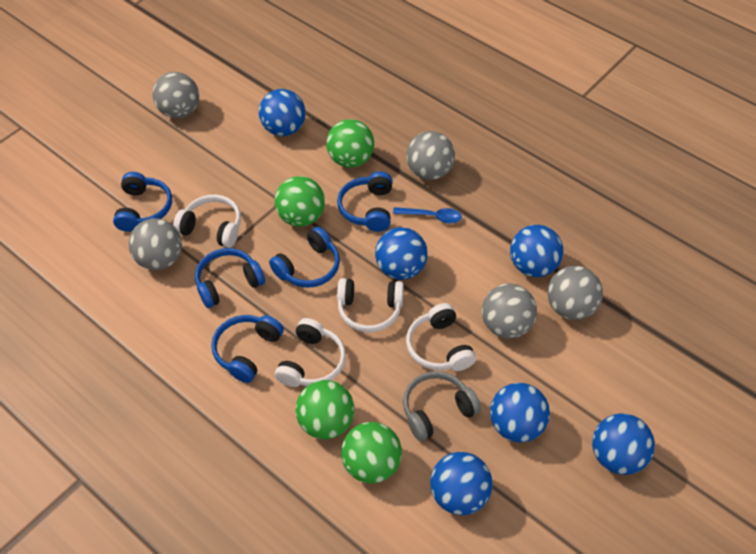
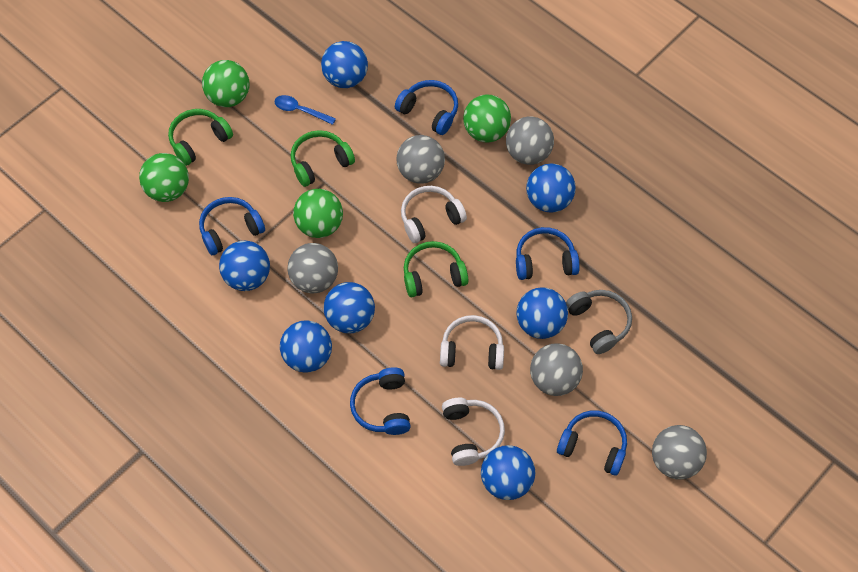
blue ball: 6 -> 7
green headphones: 0 -> 3
white headphones: 4 -> 3

